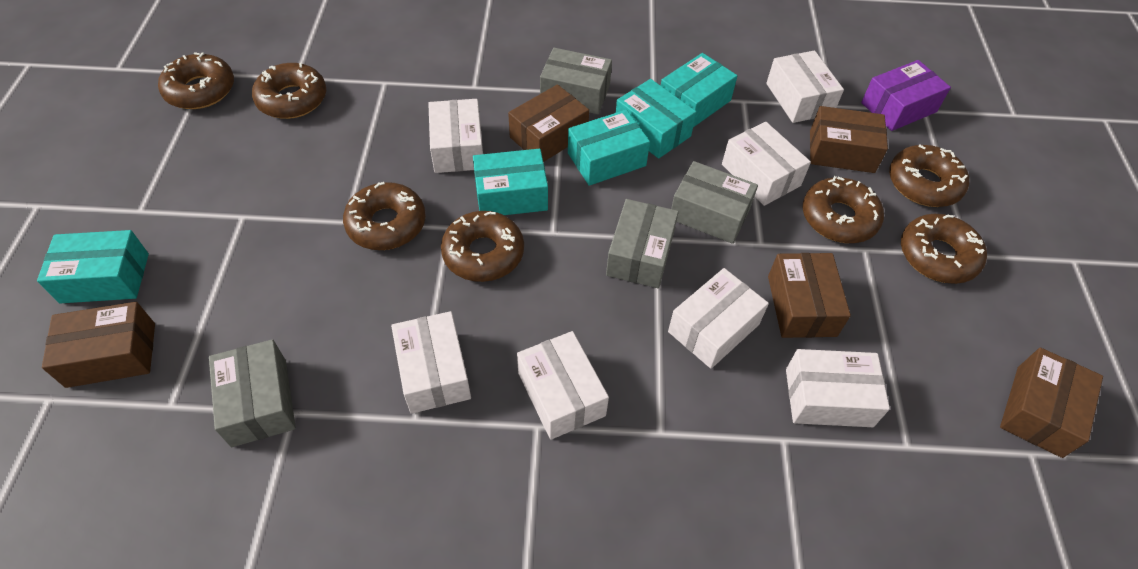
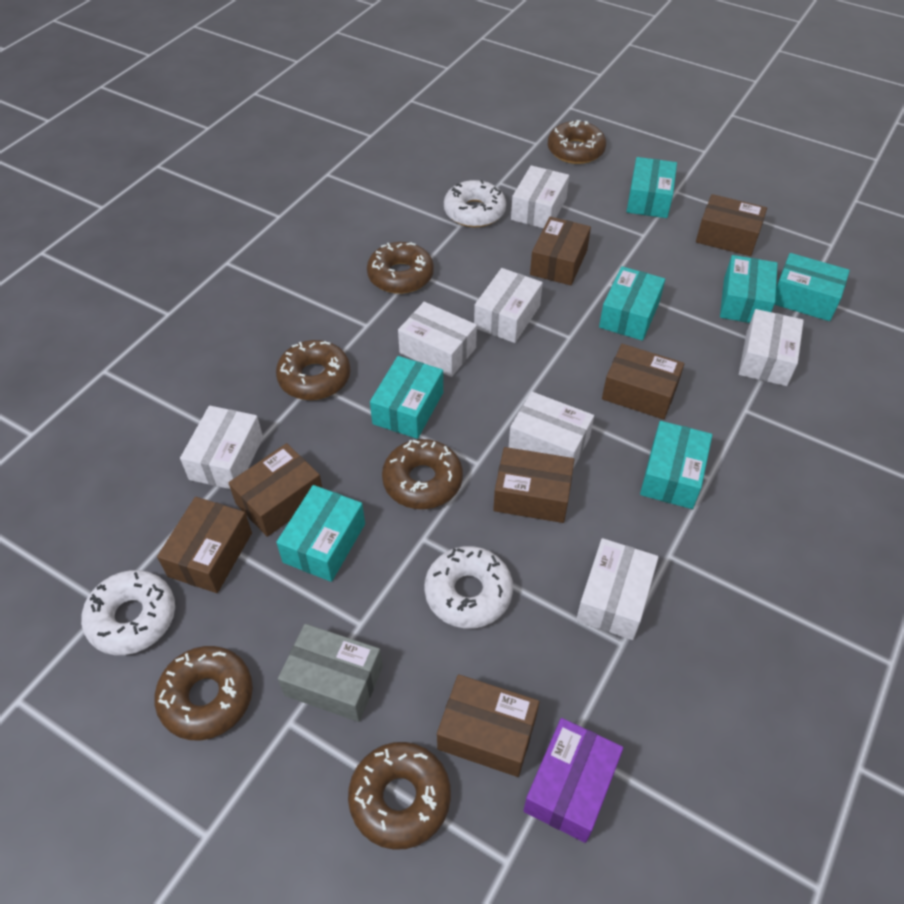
brown box: 5 -> 7
brown donut: 7 -> 6
grey box: 4 -> 1
turquoise box: 5 -> 7
white donut: 0 -> 3

